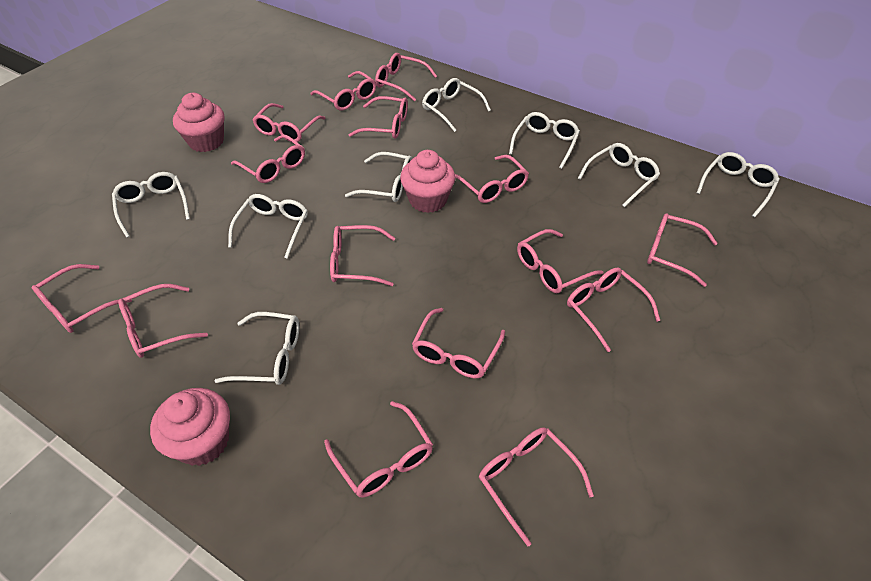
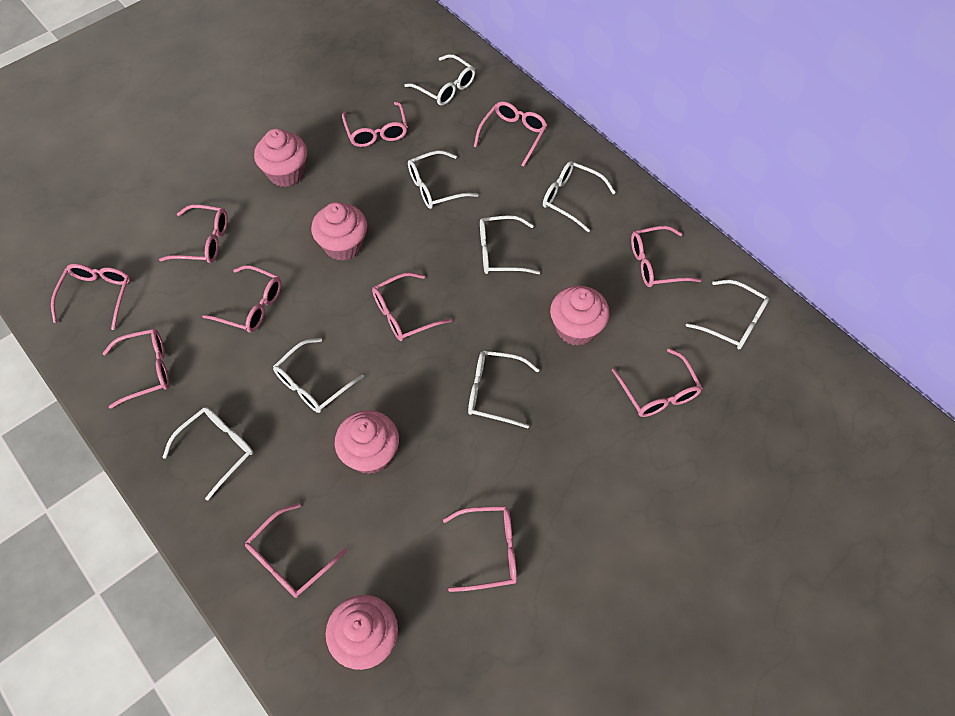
pink cupcake: 3 -> 5
pink glasses: 15 -> 11

